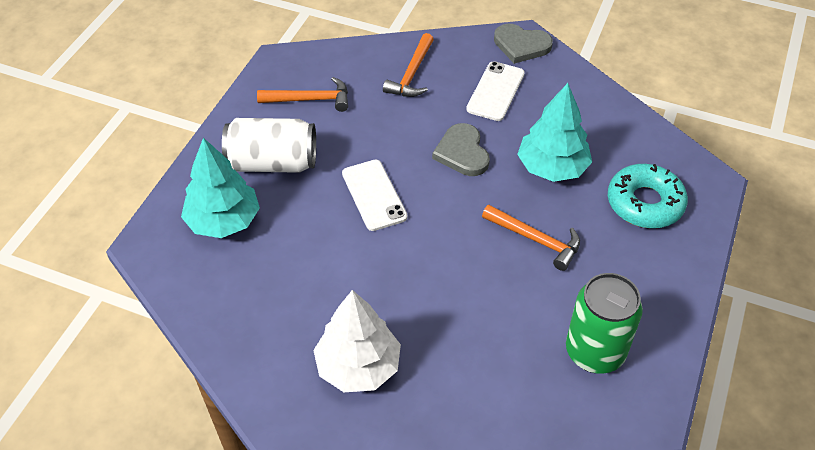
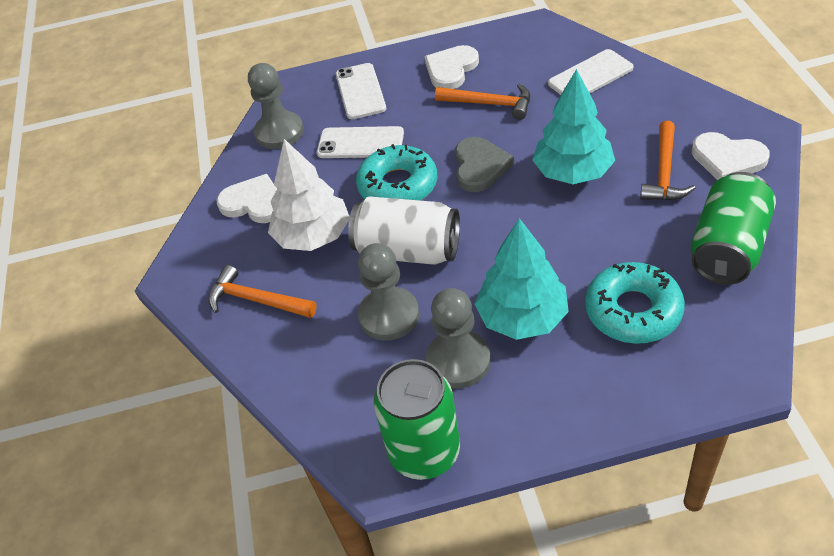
green can: 1 -> 2
grey heart: 2 -> 1
grey pawn: 0 -> 3
turquoise donut: 1 -> 2
white heart: 0 -> 3
white phone: 2 -> 3

